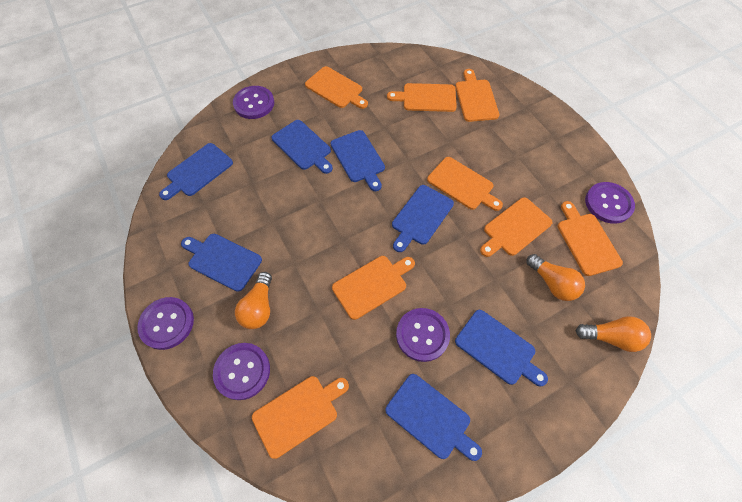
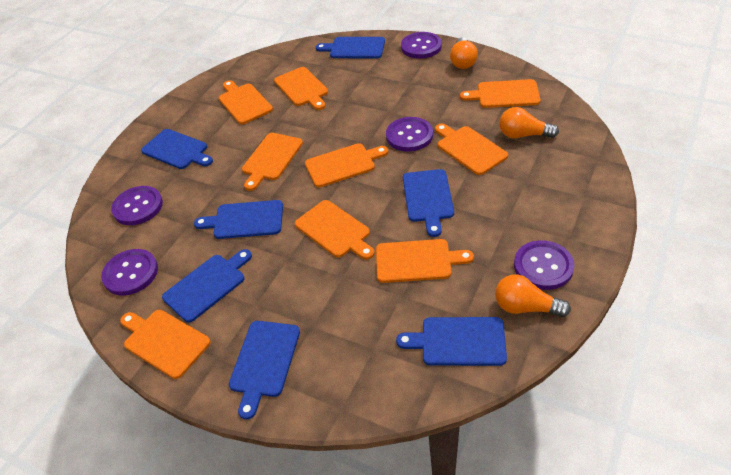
orange cutting board: 8 -> 9

